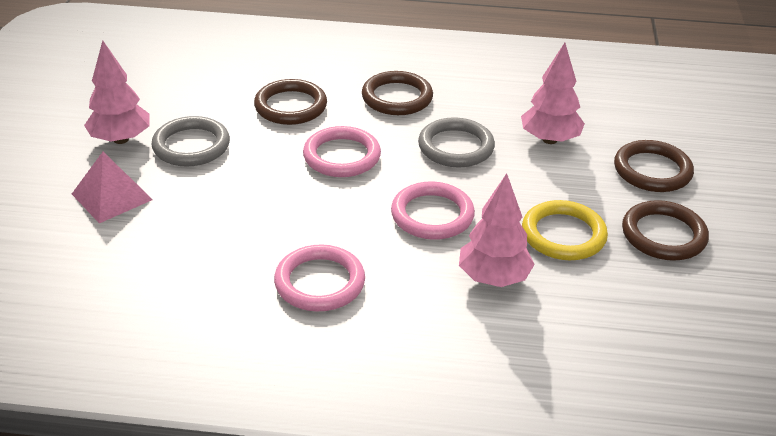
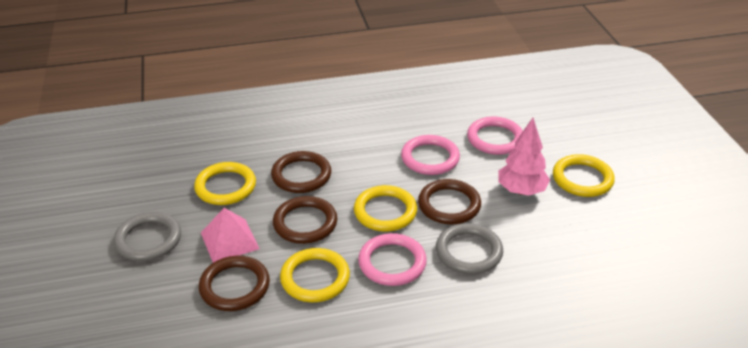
pink tree: 3 -> 1
yellow ring: 1 -> 4

